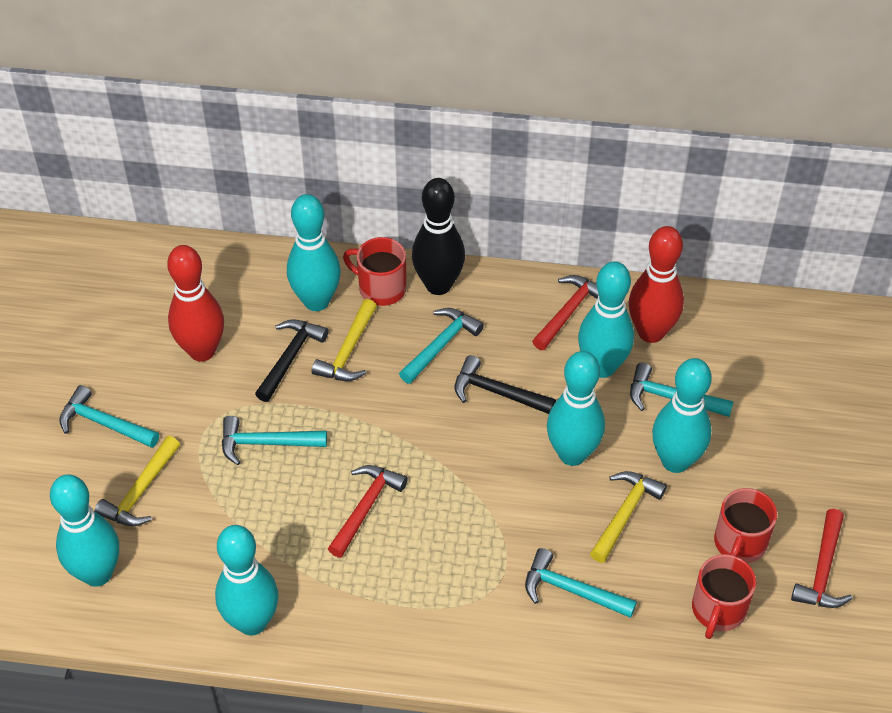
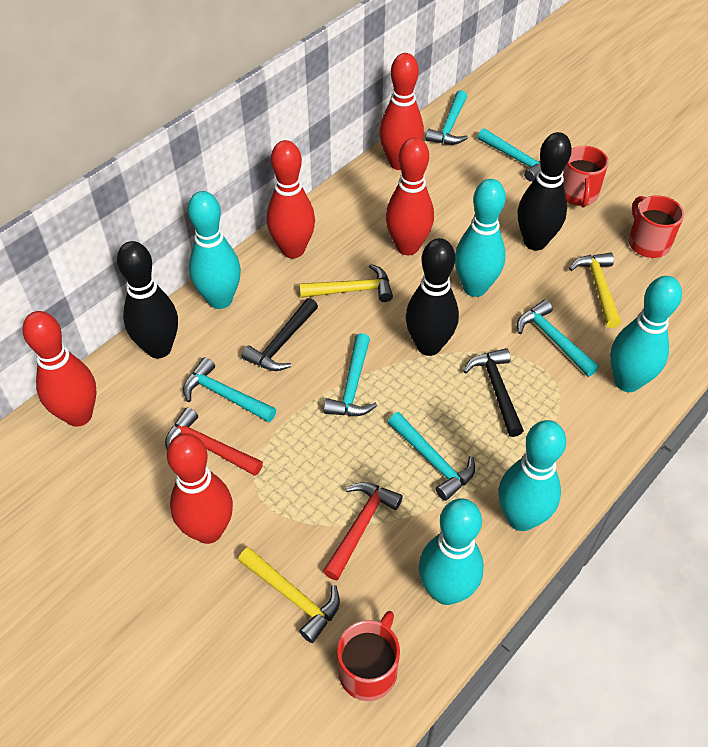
black bowling pin: 1 -> 3
red bowling pin: 2 -> 5
red hammer: 3 -> 2
turquoise bowling pin: 6 -> 5
turquoise hammer: 5 -> 6

